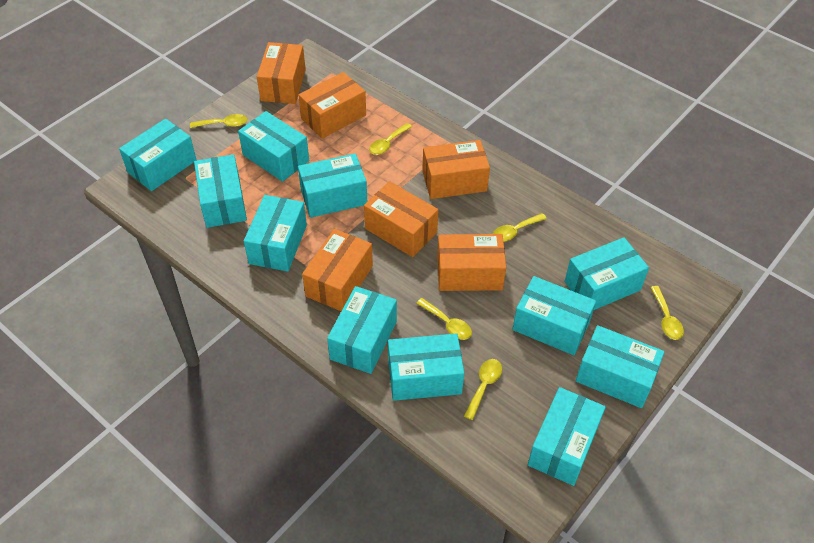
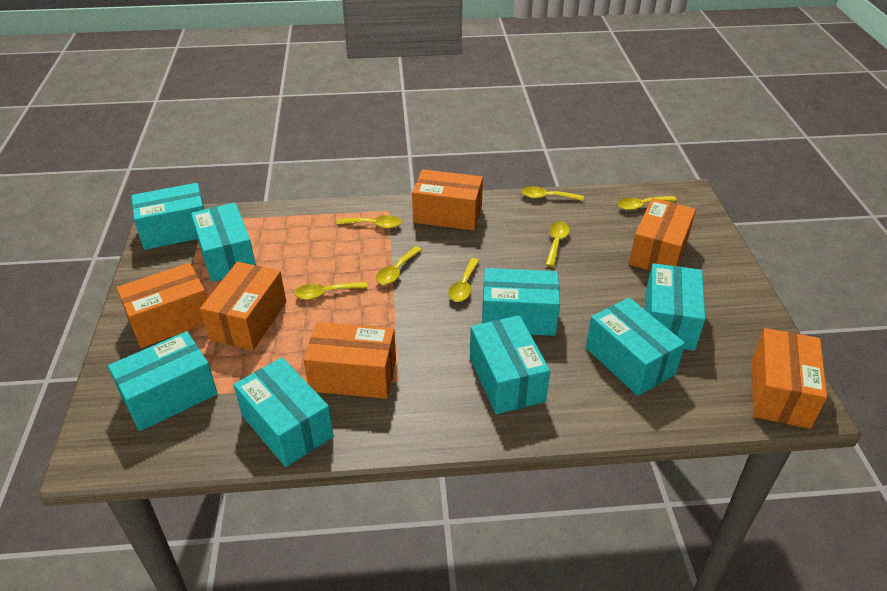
turquoise box: 11 -> 8
yellow spoon: 6 -> 7

